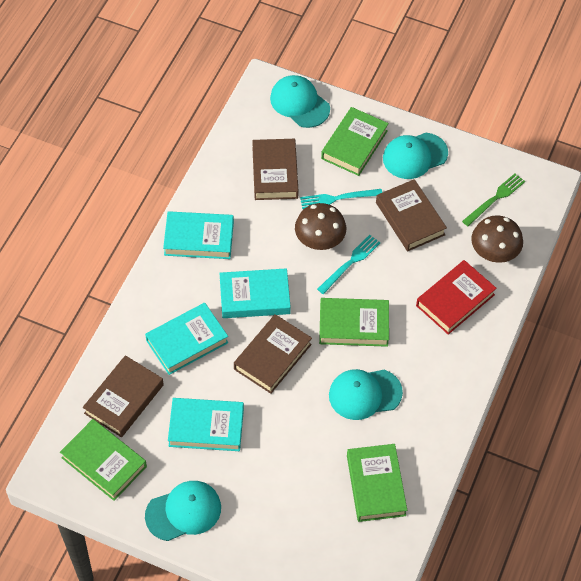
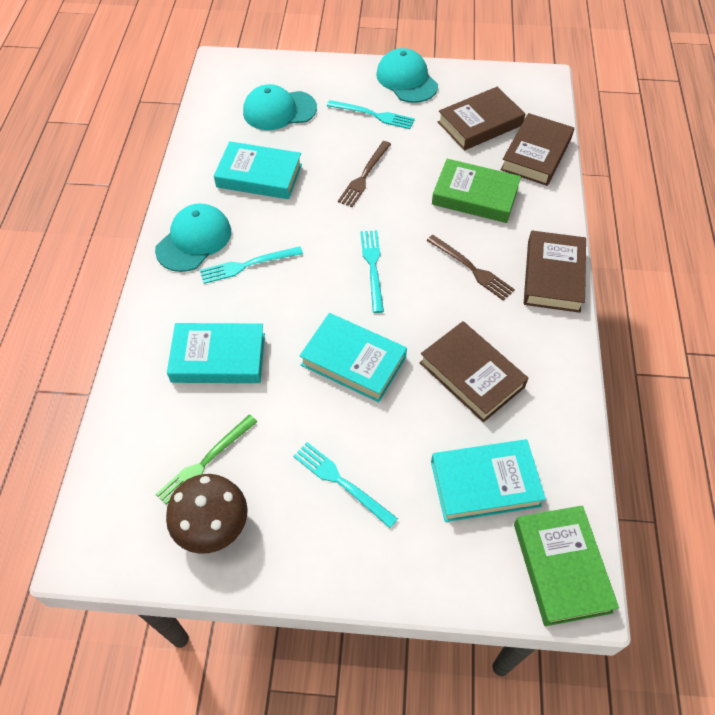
brown fork: 0 -> 2
brown mushroom: 2 -> 1
green book: 4 -> 2
red book: 1 -> 0
turquoise cap: 4 -> 3
turquoise fork: 2 -> 4

